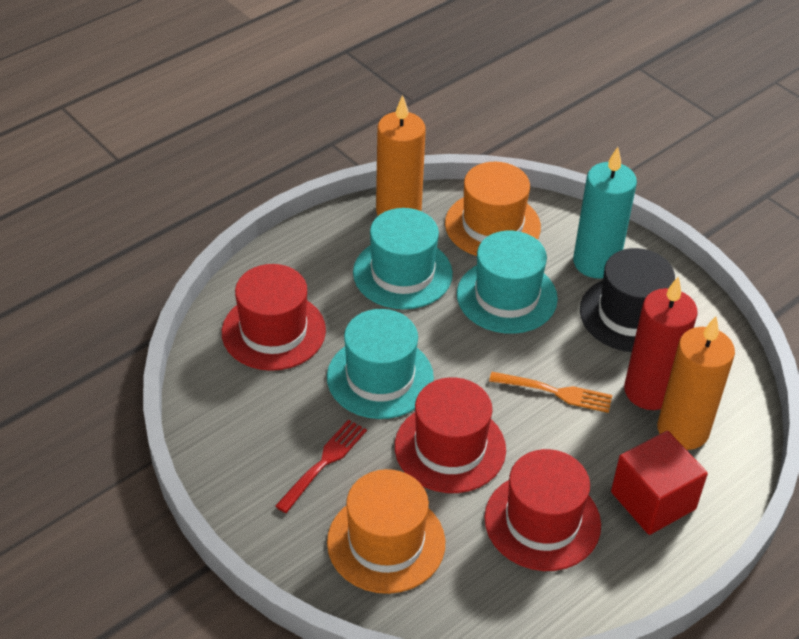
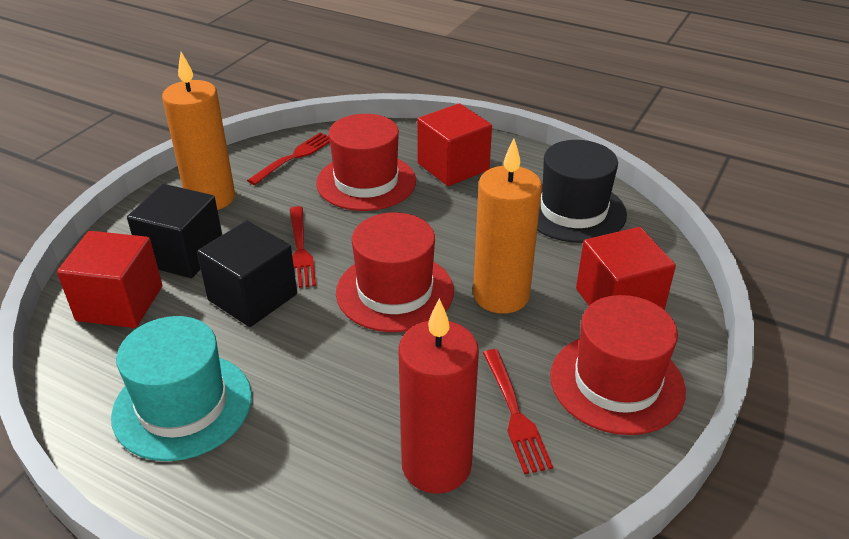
black cube: 0 -> 2
orange fork: 1 -> 0
orange hat: 2 -> 0
red cube: 1 -> 3
red fork: 1 -> 3
turquoise candle: 1 -> 0
turquoise hat: 3 -> 1

